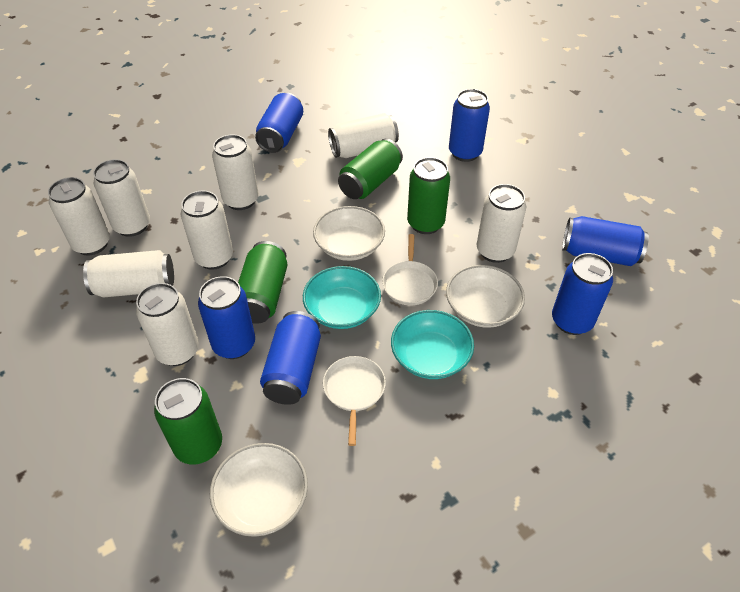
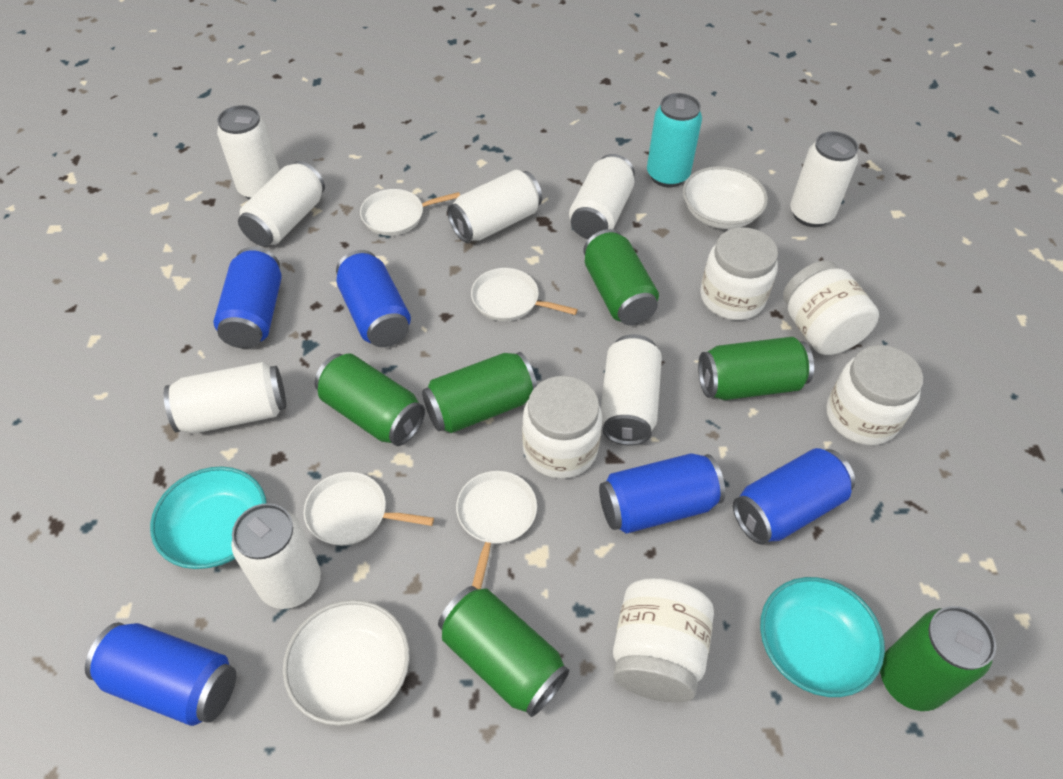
blue can: 6 -> 5
green can: 4 -> 6
turquoise can: 0 -> 1
white bowl: 3 -> 2
white jar: 0 -> 5
white pan: 2 -> 4

